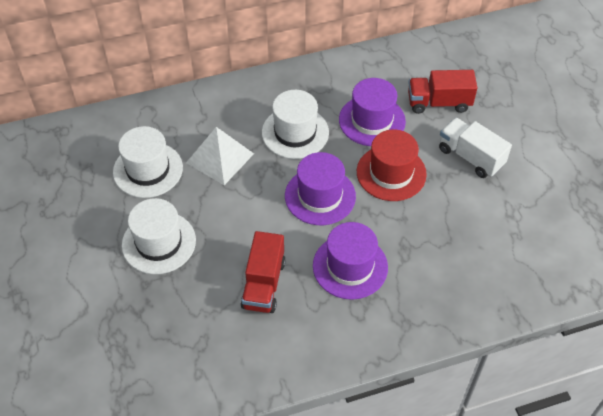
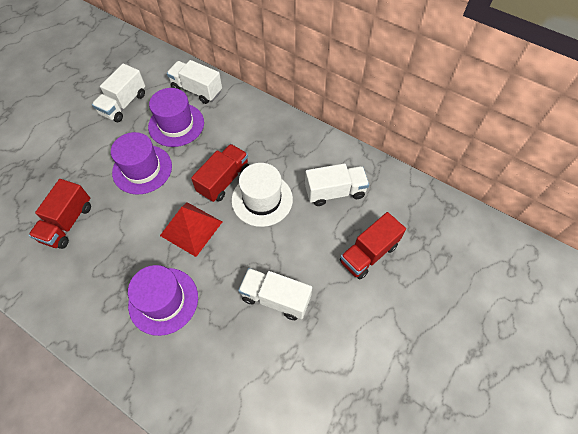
red hat: 1 -> 0
red pyramid: 0 -> 1
red truck: 2 -> 3
white hat: 3 -> 1
white pyramid: 1 -> 0
white truck: 1 -> 4

